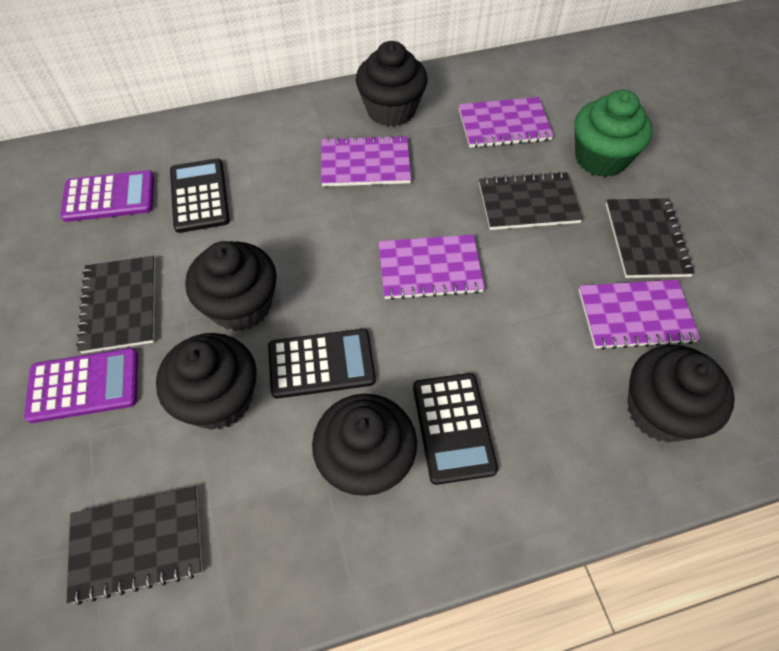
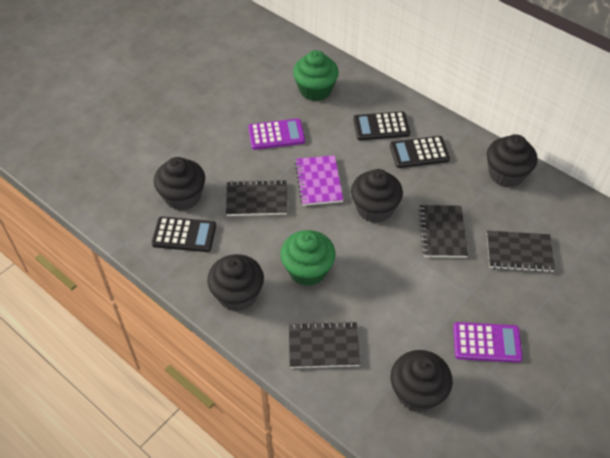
green cupcake: 1 -> 2
purple notebook: 4 -> 1

